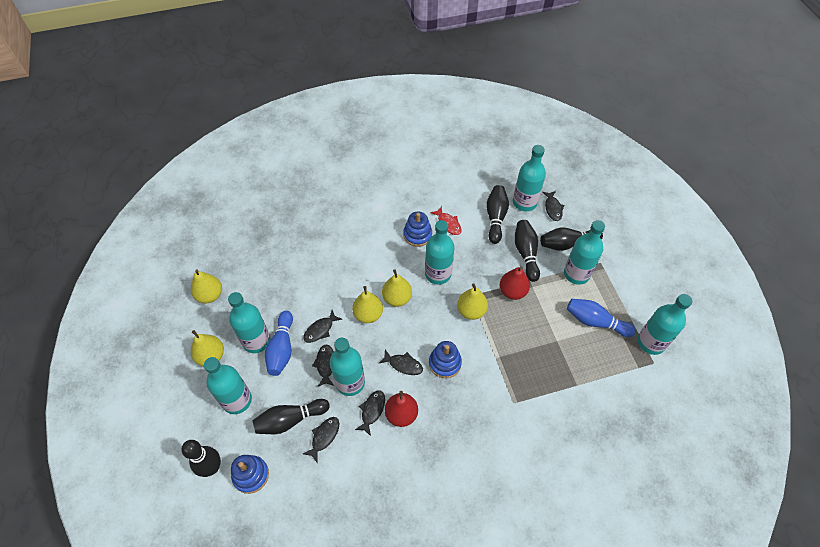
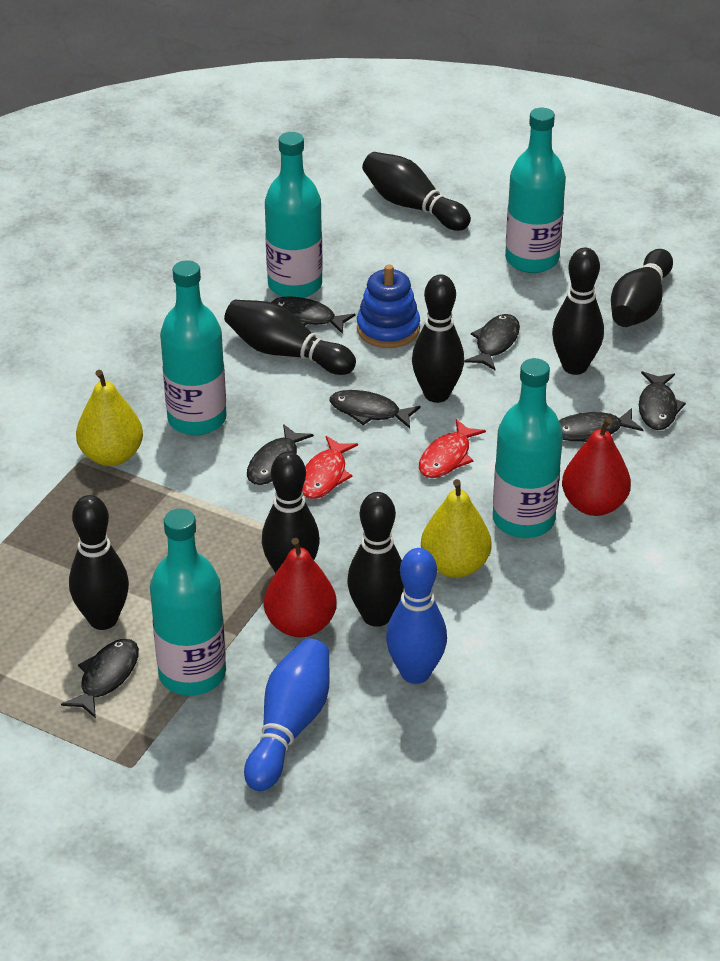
black bowling pin: 5 -> 8
black fish: 6 -> 7
blue stacking toy: 3 -> 1
red fish: 1 -> 2
turquoise bottle: 7 -> 5
yellow pear: 5 -> 2

